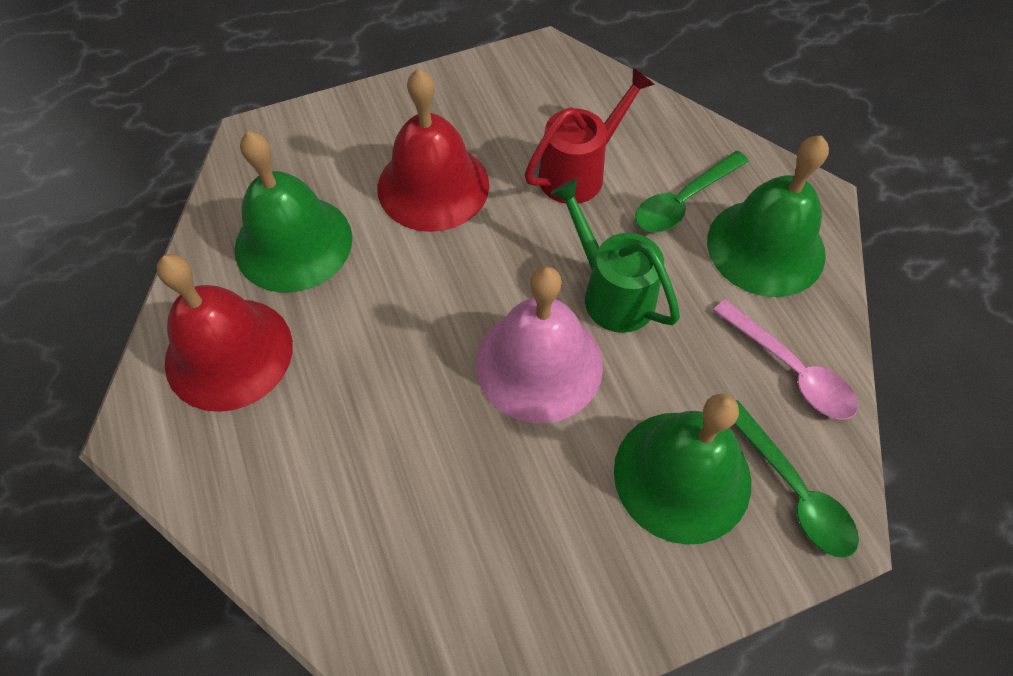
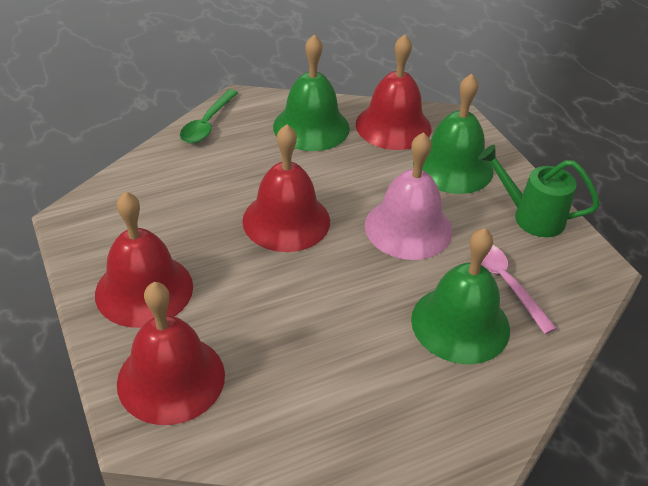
green spoon: 2 -> 1
red bell: 2 -> 4
red watering can: 1 -> 0

